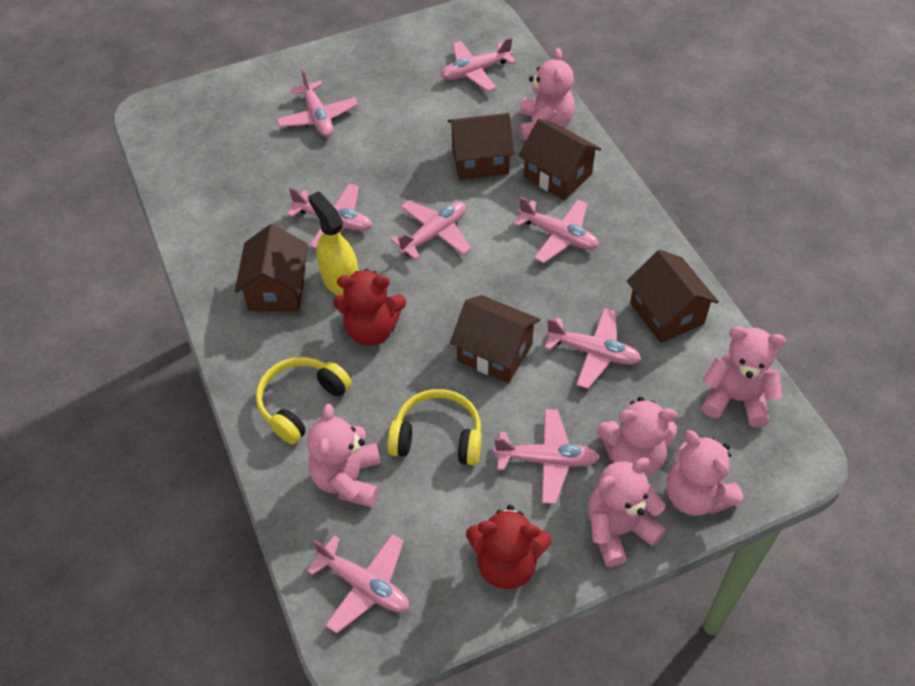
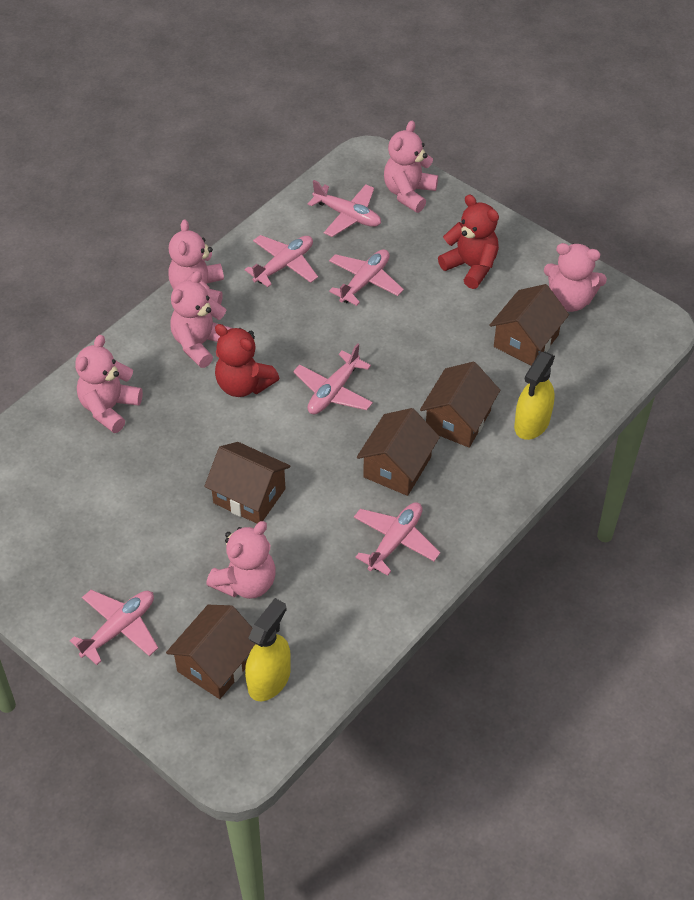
pink plane: 8 -> 6
yellow headphones: 2 -> 0
yellow spray bottle: 1 -> 2

